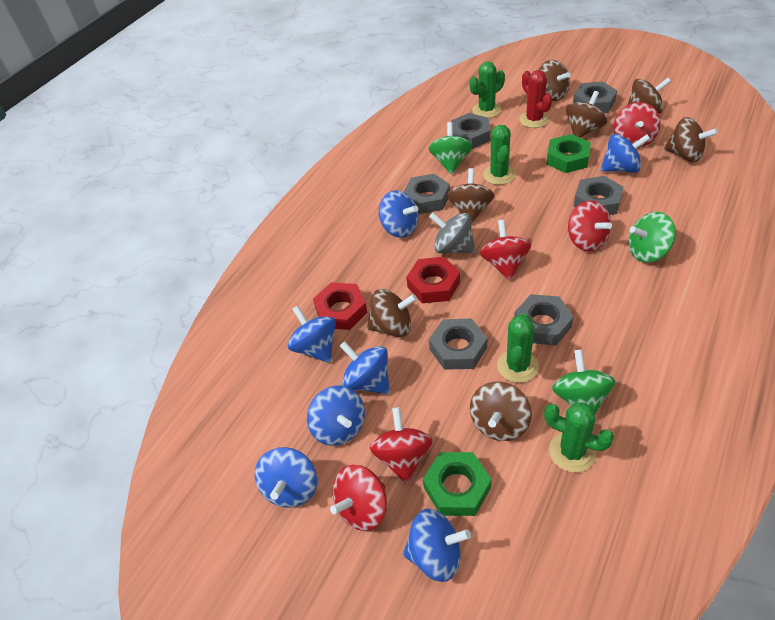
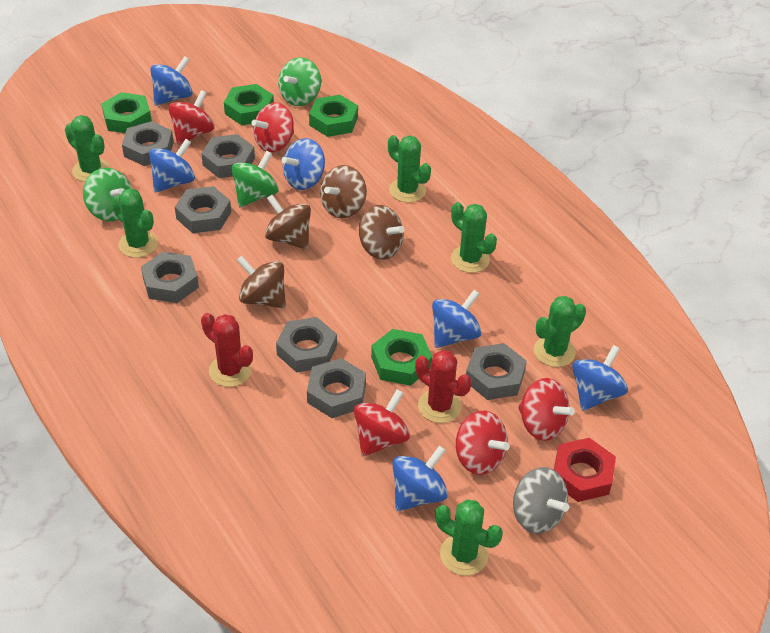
blue spinning top: 7 -> 6
brown spinning top: 7 -> 4
green cactus: 4 -> 6
green nut: 2 -> 4
grey nut: 6 -> 7
red cactus: 1 -> 2
red nut: 2 -> 1

